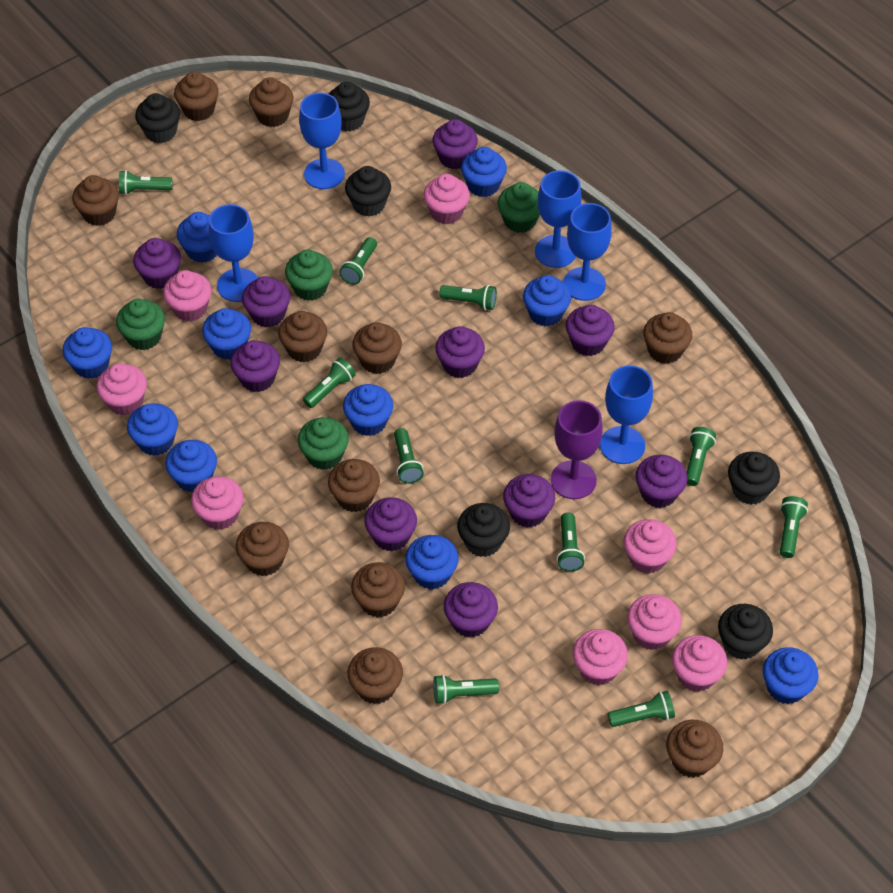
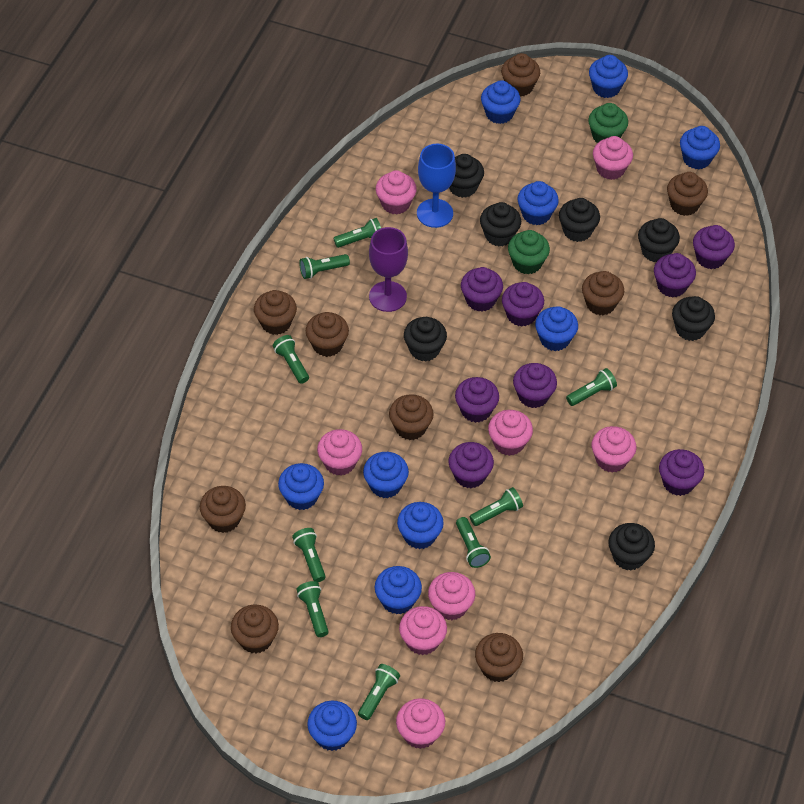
black cupcake: 6 -> 7
blue goblet: 5 -> 1
brown cupcake: 11 -> 9
green cupcake: 4 -> 2
green flashlight: 10 -> 9
purple cupcake: 10 -> 8

